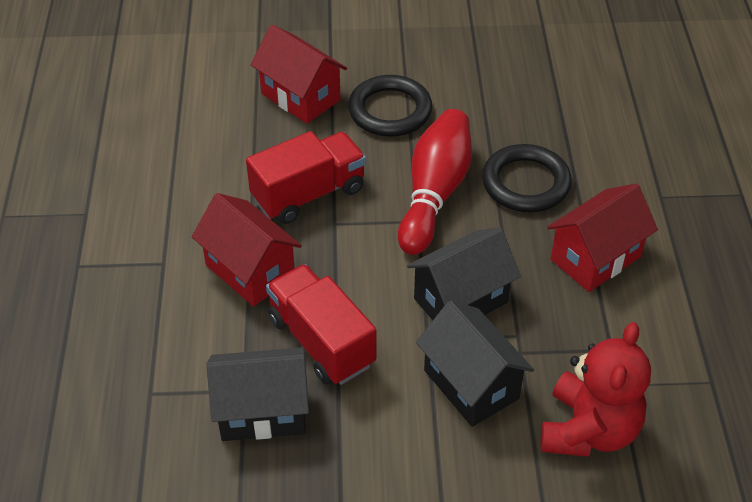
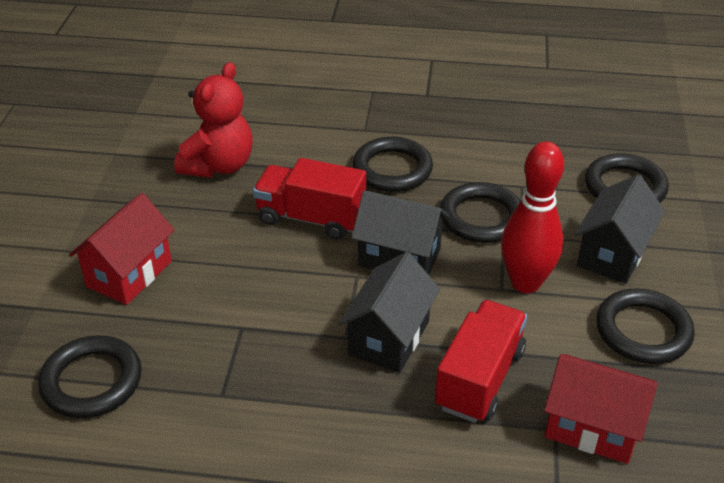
black ring: 2 -> 5
red house: 3 -> 2

